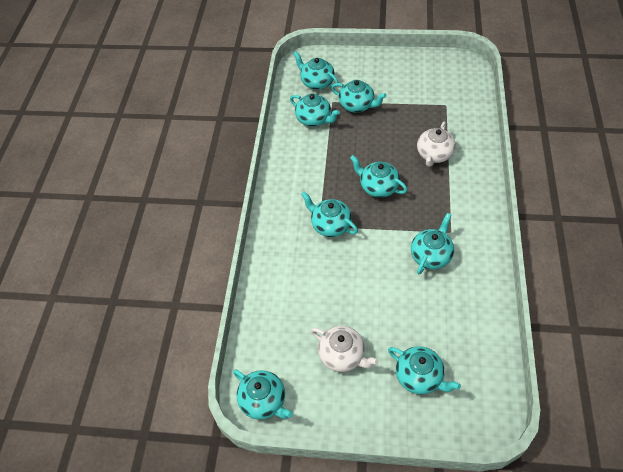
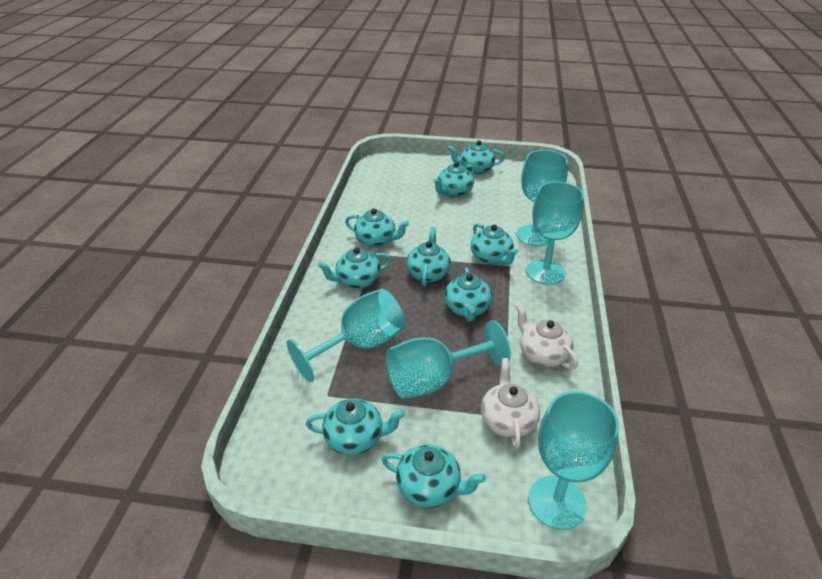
turquoise goblet: 0 -> 5
turquoise teapot: 8 -> 9

